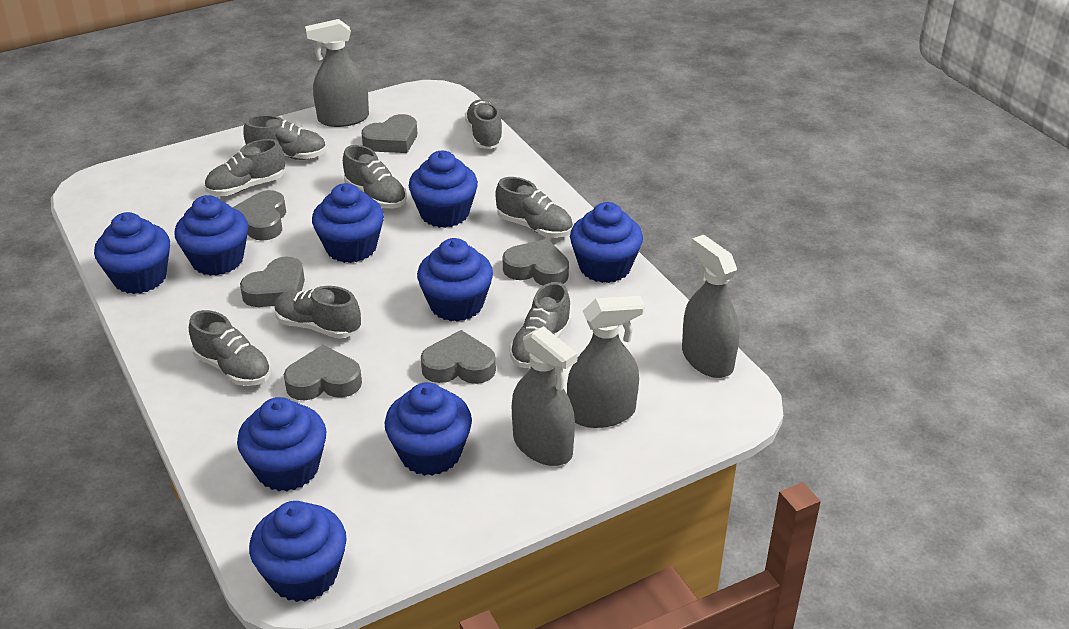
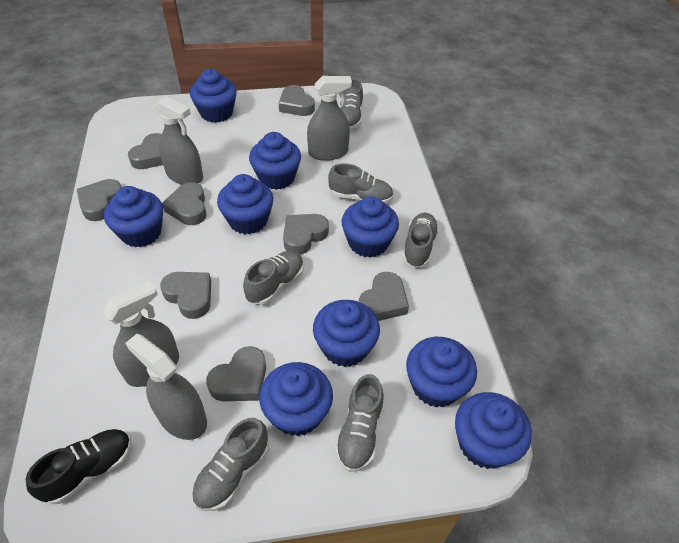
black shoe: 0 -> 1
grey heart: 6 -> 8
grey shoe: 8 -> 6

